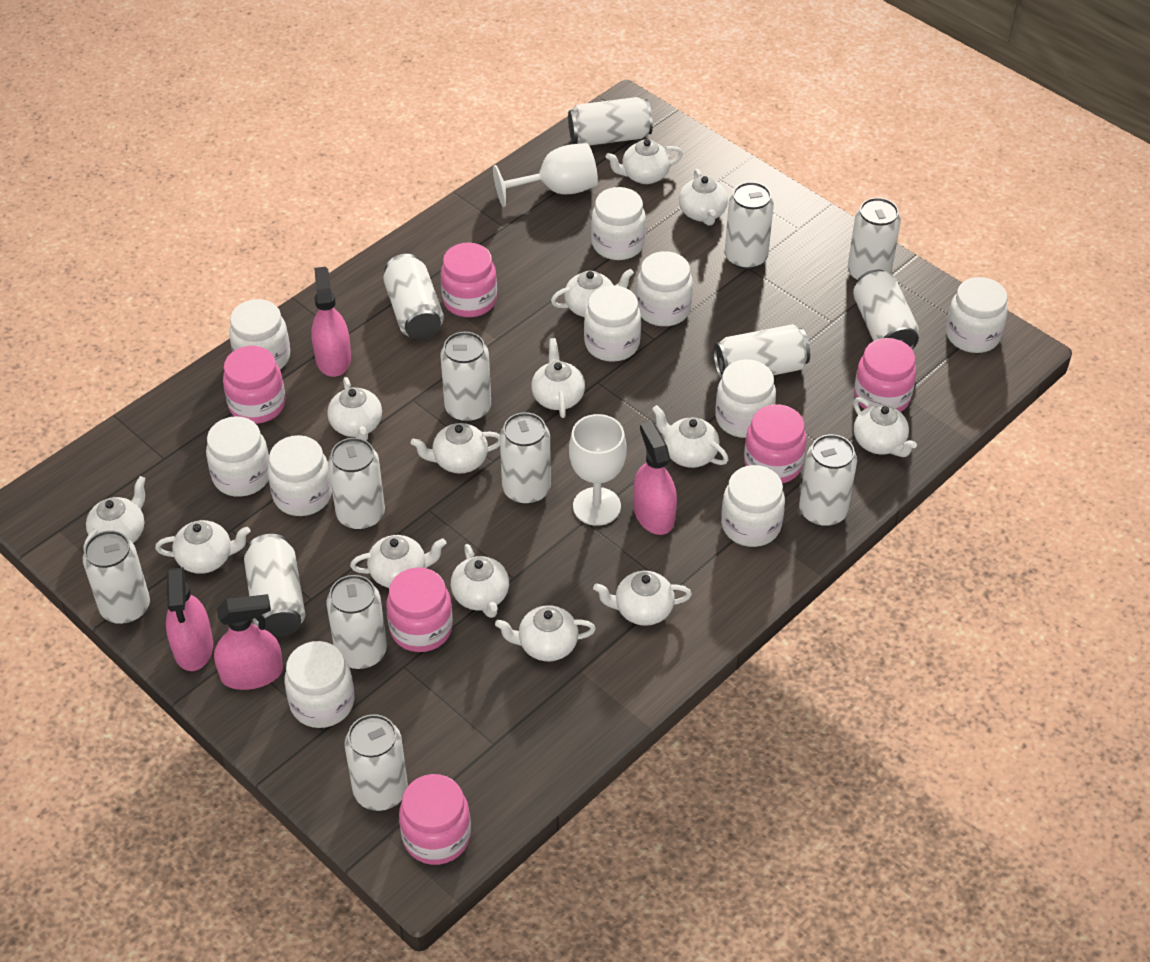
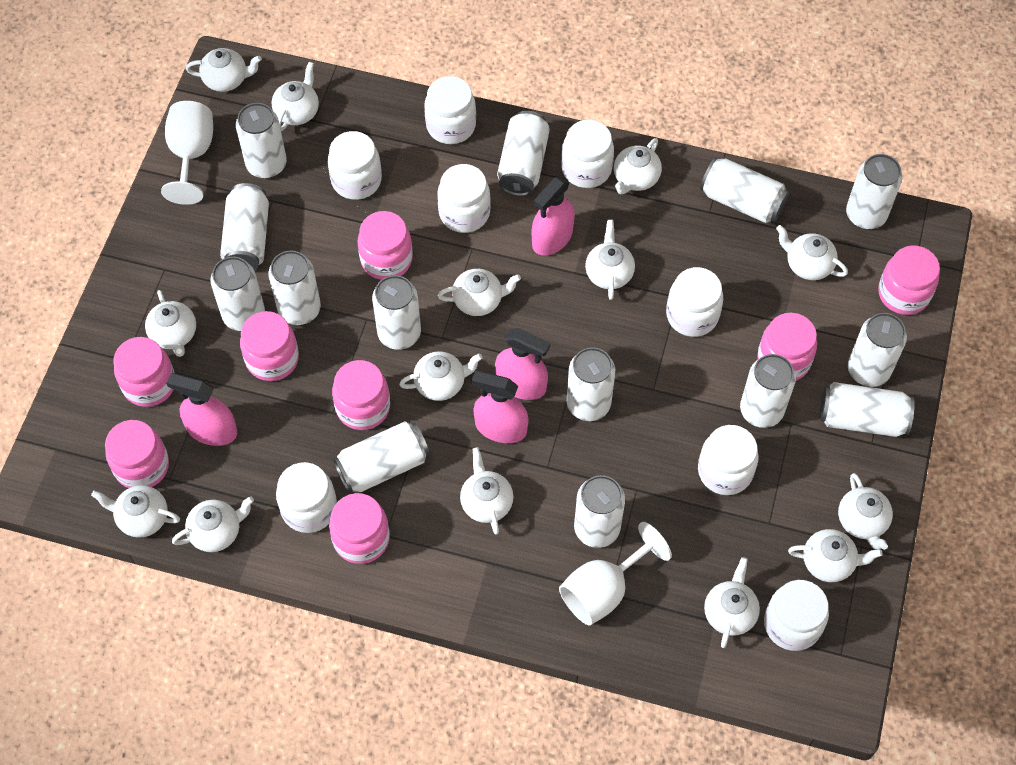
pink jar: 6 -> 8
white jar: 10 -> 8

